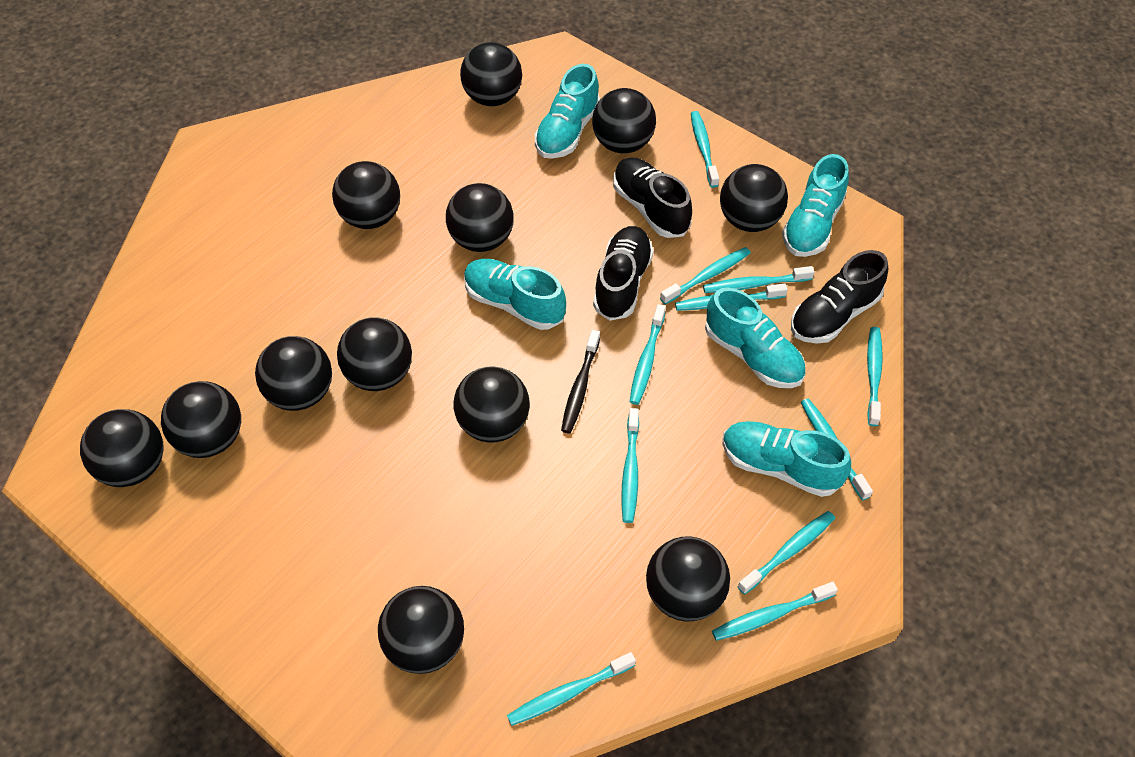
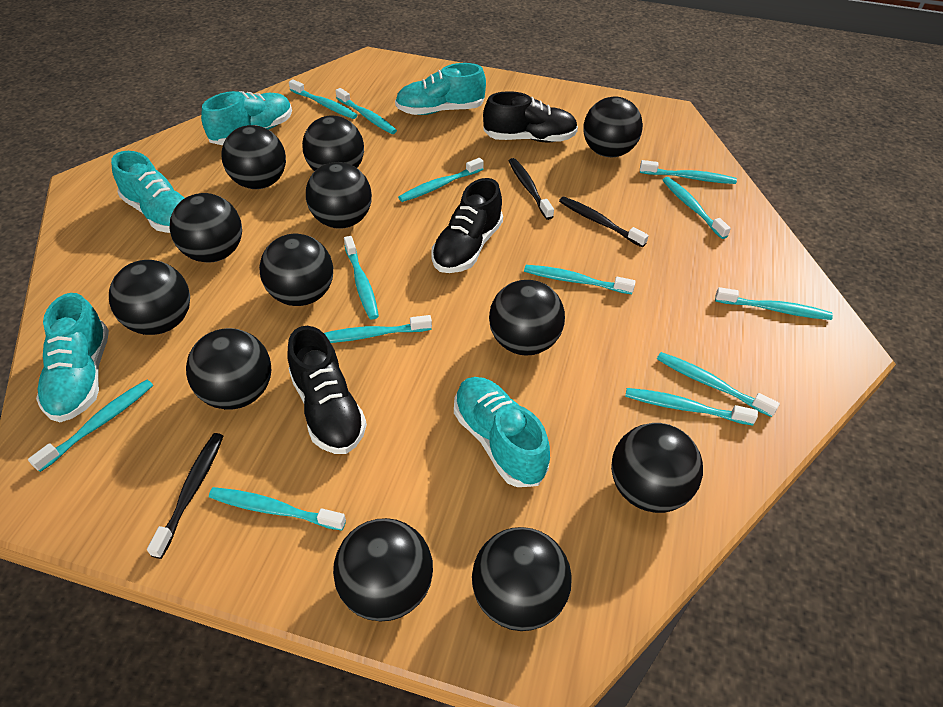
black toothbrush: 1 -> 3
turquoise toothbrush: 11 -> 13

